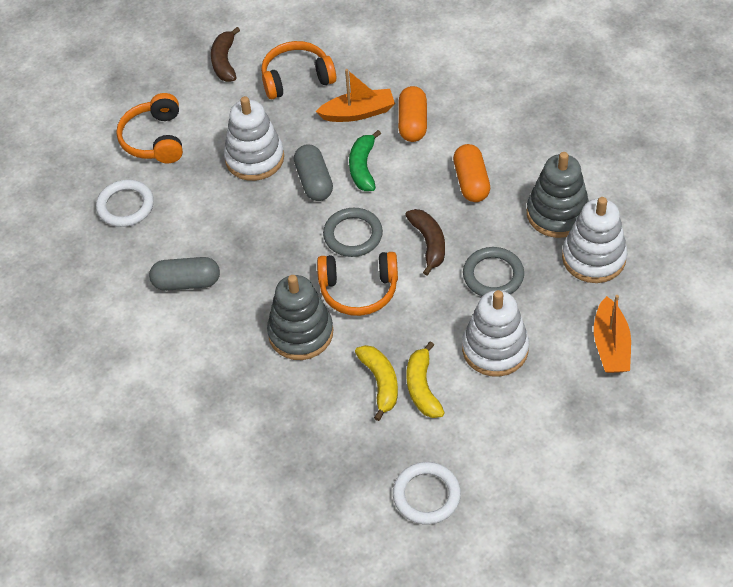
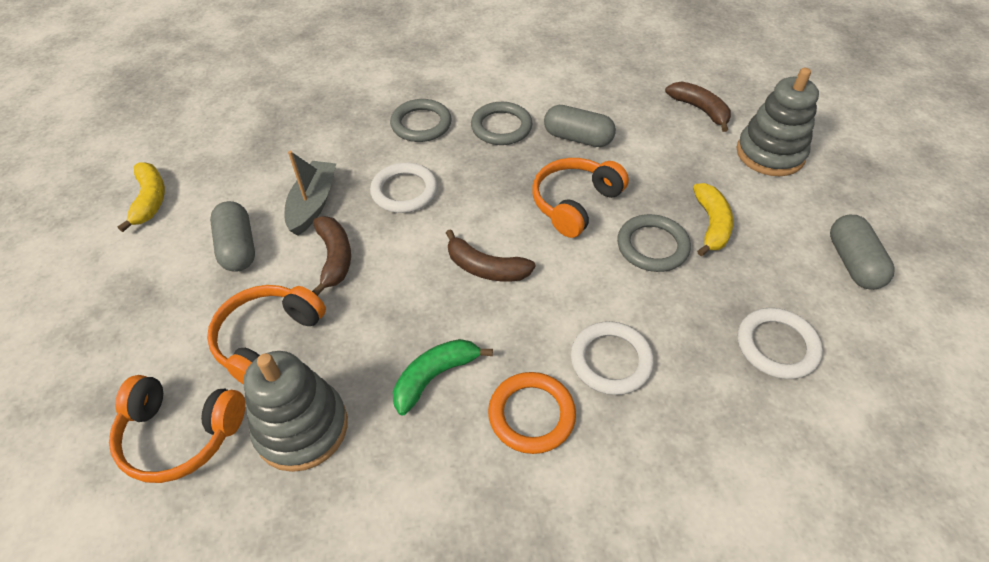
brown banana: 2 -> 3
grey boat: 0 -> 1
grey capsule: 2 -> 3
grey ring: 2 -> 3
orange boat: 2 -> 0
orange capsule: 2 -> 0
orange ring: 0 -> 1
white ring: 2 -> 3
white stacking toy: 3 -> 0

